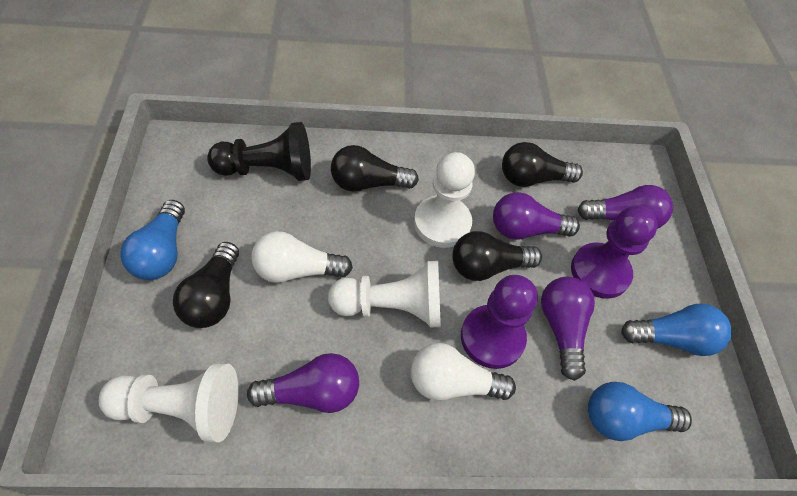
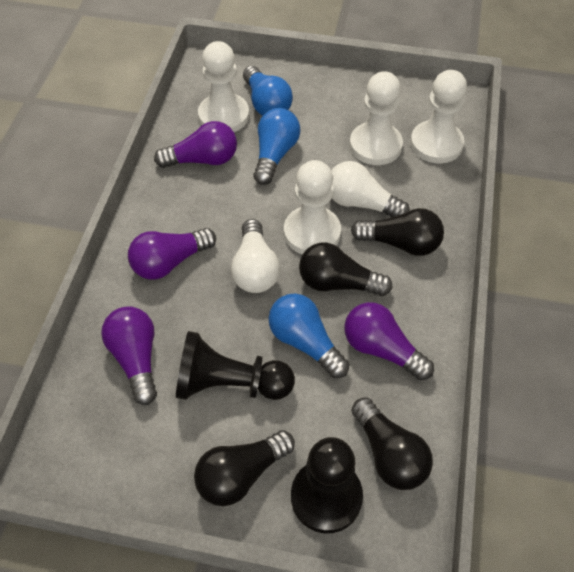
black pawn: 1 -> 2
purple pawn: 2 -> 0
white pawn: 3 -> 4

